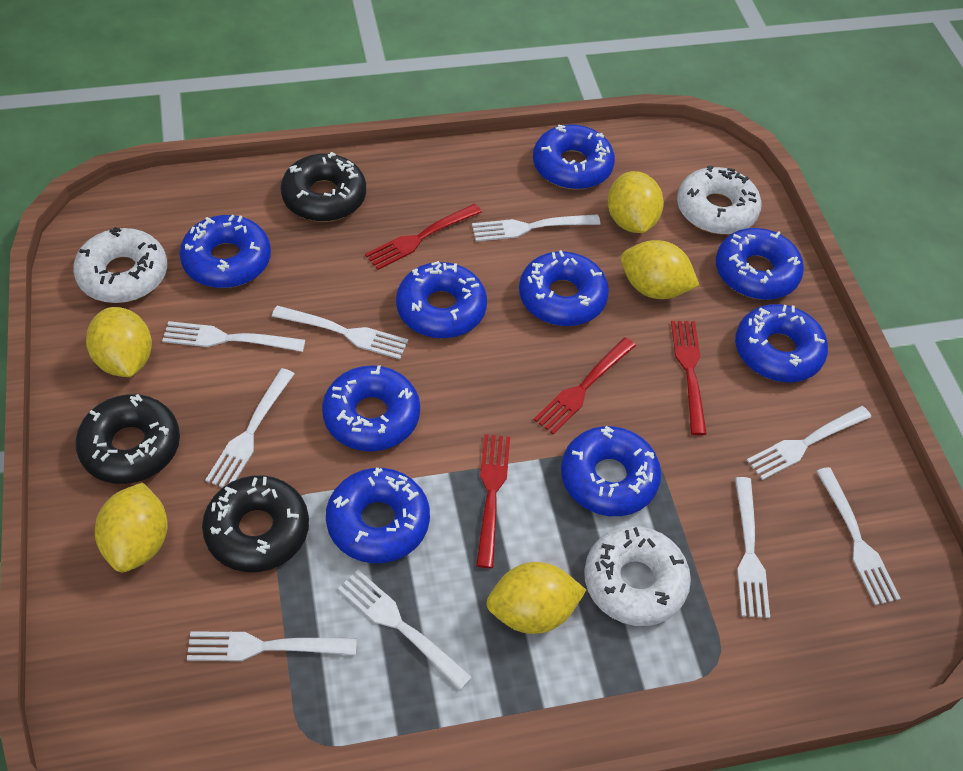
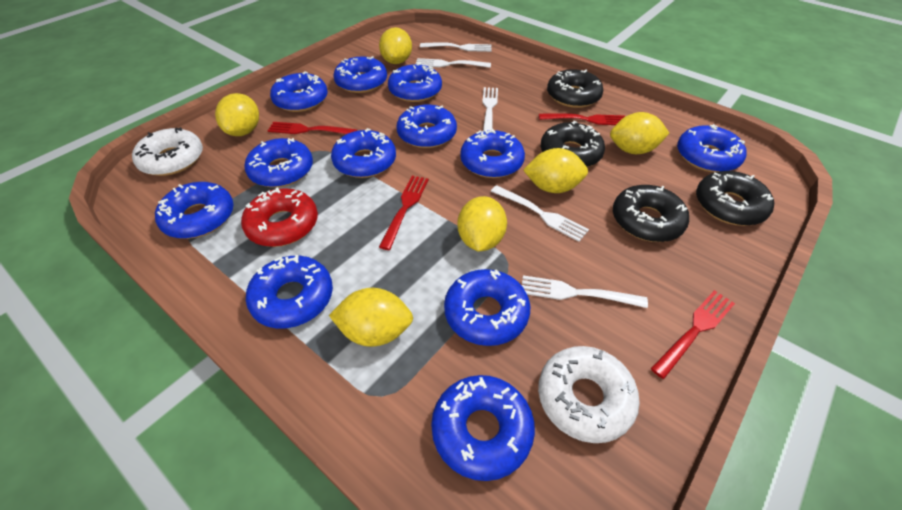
black donut: 3 -> 4
blue donut: 9 -> 12
red donut: 0 -> 1
white donut: 3 -> 2
white fork: 9 -> 5
yellow lemon: 5 -> 6

